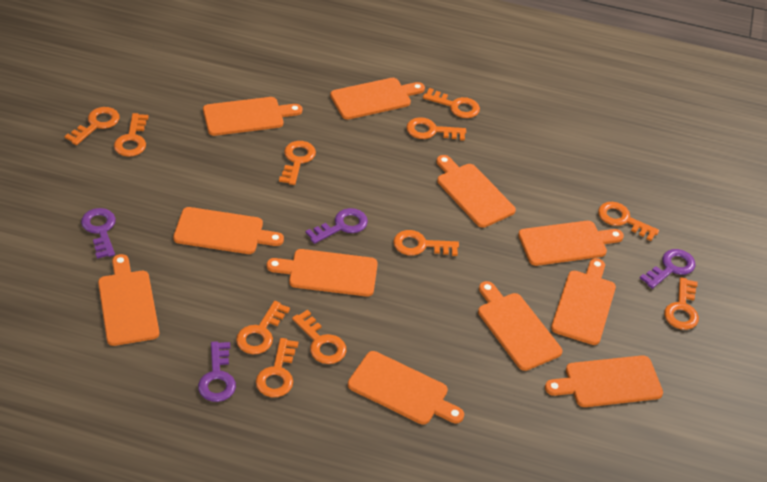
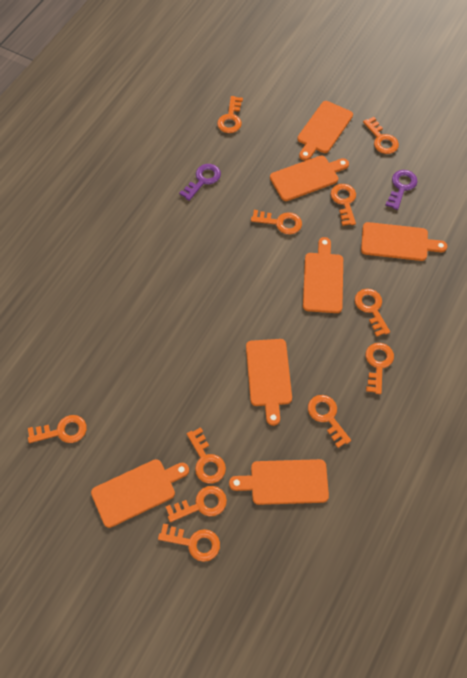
orange cutting board: 11 -> 7
purple key: 4 -> 2

